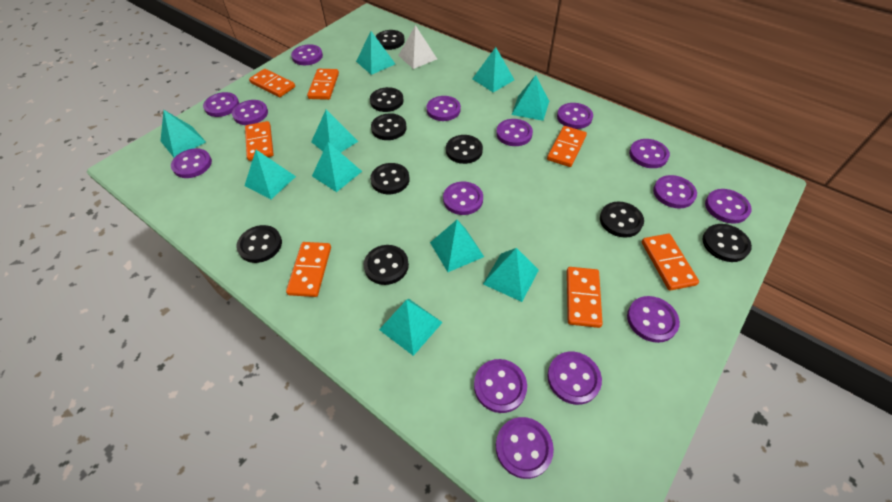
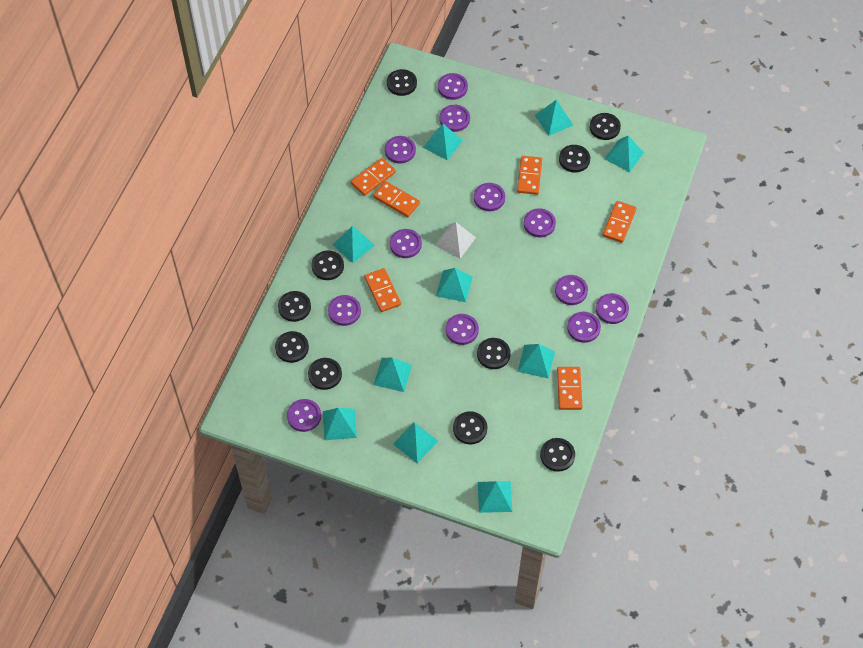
black button: 9 -> 10
orange domino: 7 -> 6
purple button: 15 -> 12

